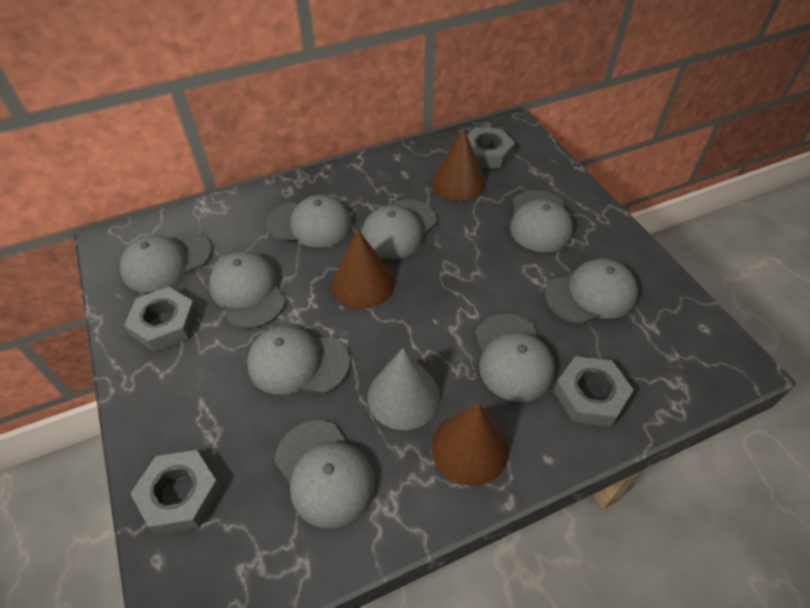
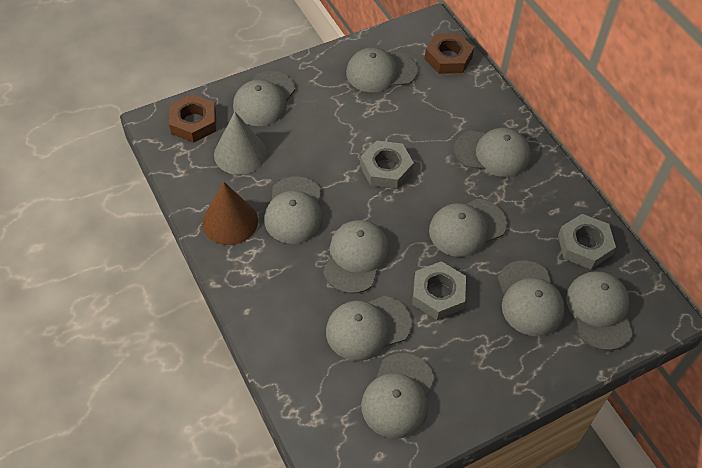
brown cone: 3 -> 1
brown nut: 0 -> 2
grey cap: 9 -> 10
grey nut: 4 -> 3

